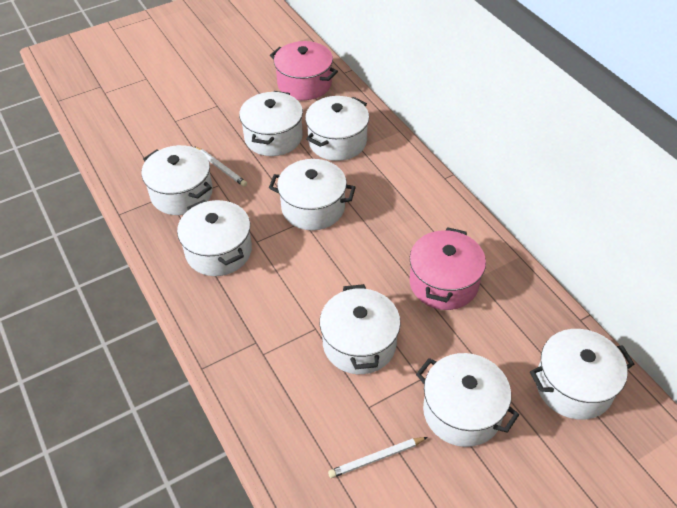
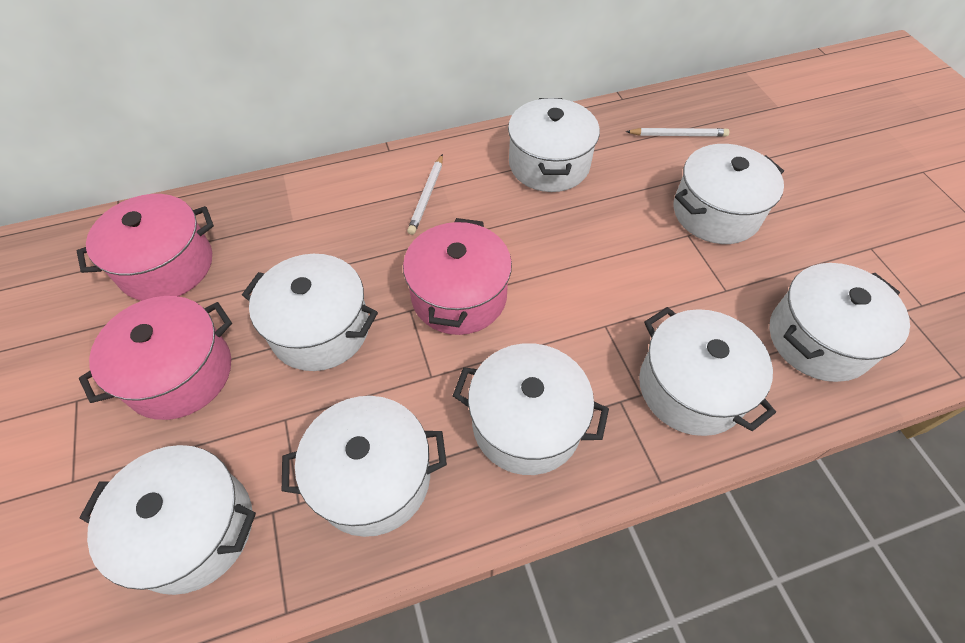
pink pot: 2 -> 3

